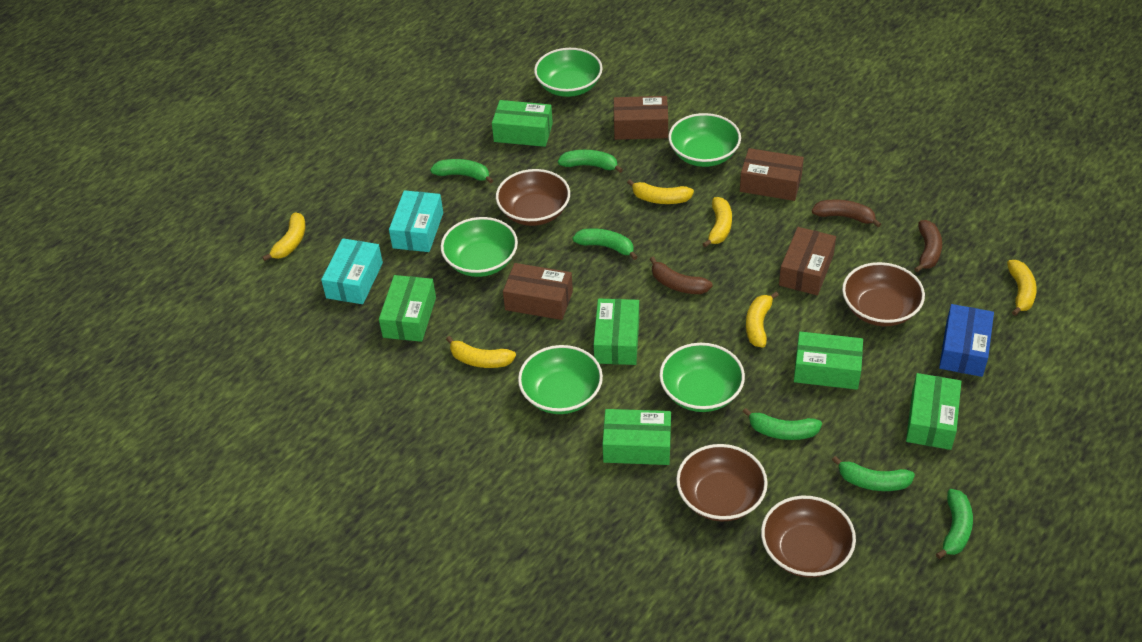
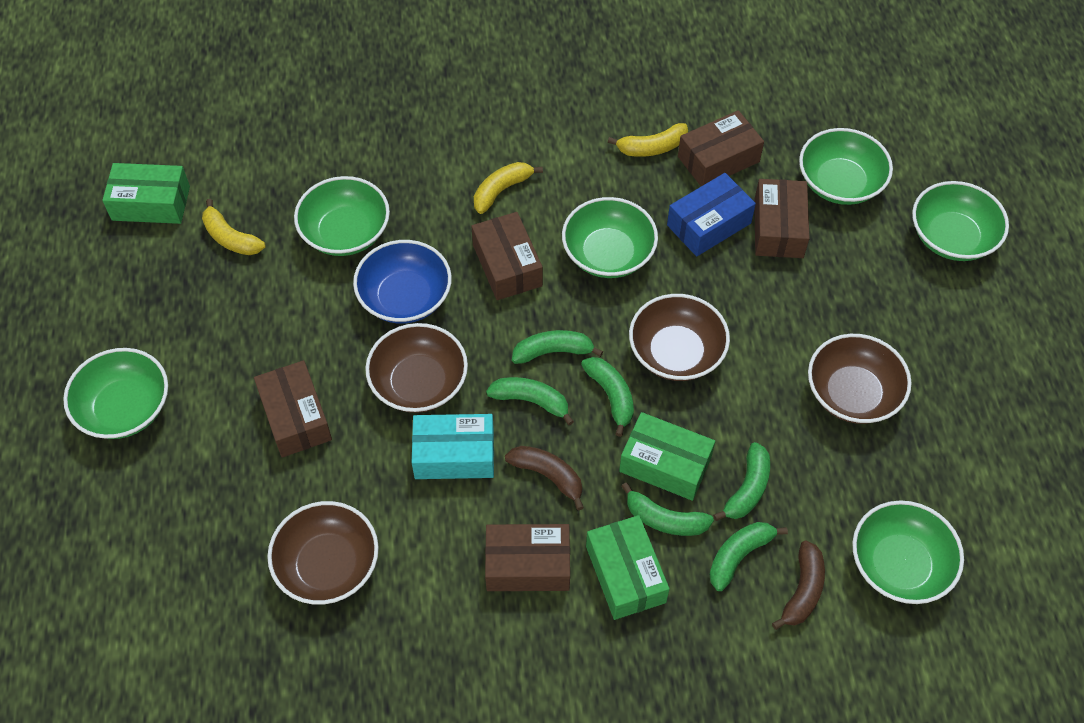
blue bowl: 0 -> 1
brown banana: 3 -> 2
brown box: 4 -> 5
green bowl: 5 -> 6
green box: 6 -> 3
turquoise box: 2 -> 1
yellow banana: 6 -> 3

